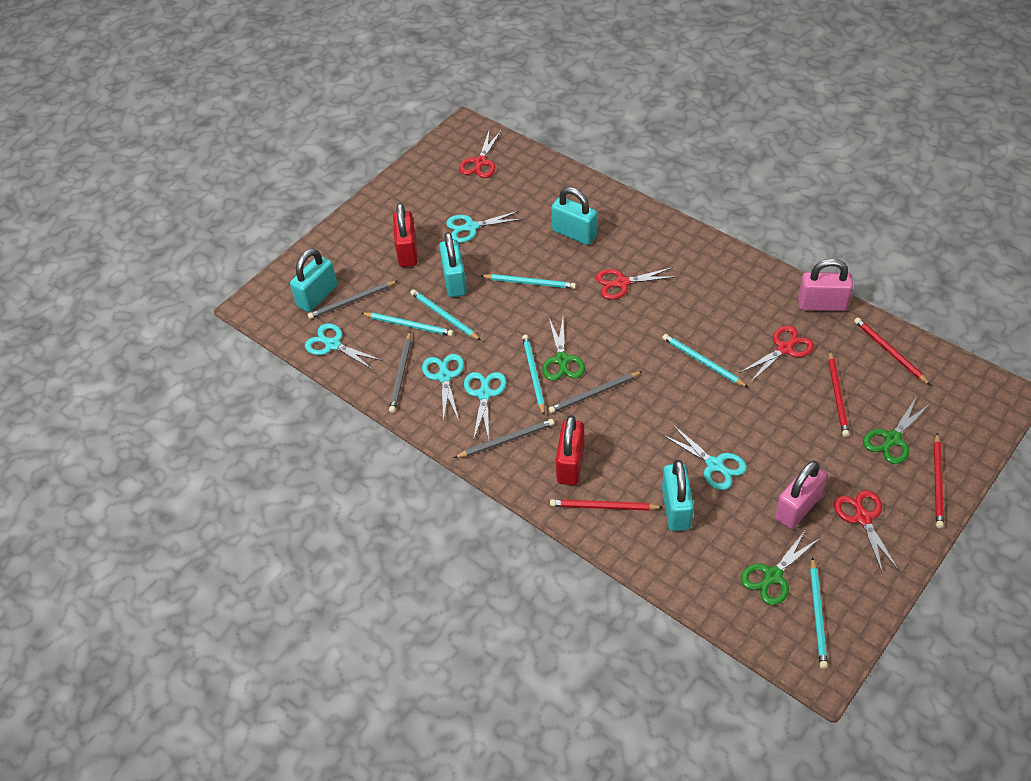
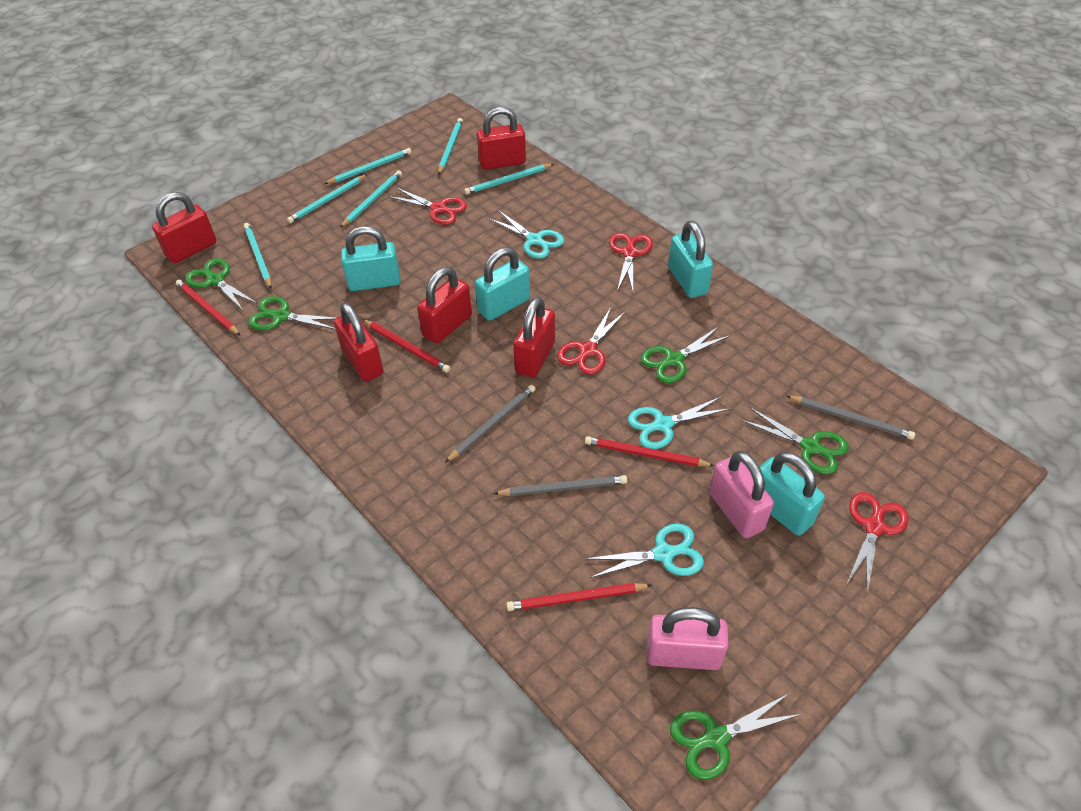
green scissors: 3 -> 5
grey pencil: 4 -> 3
red padlock: 2 -> 5
turquoise scissors: 5 -> 3

